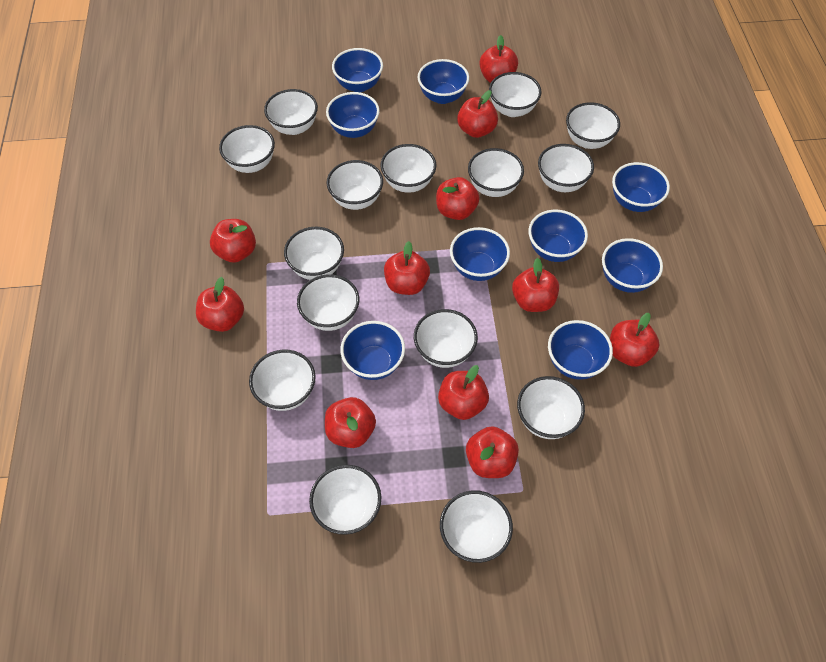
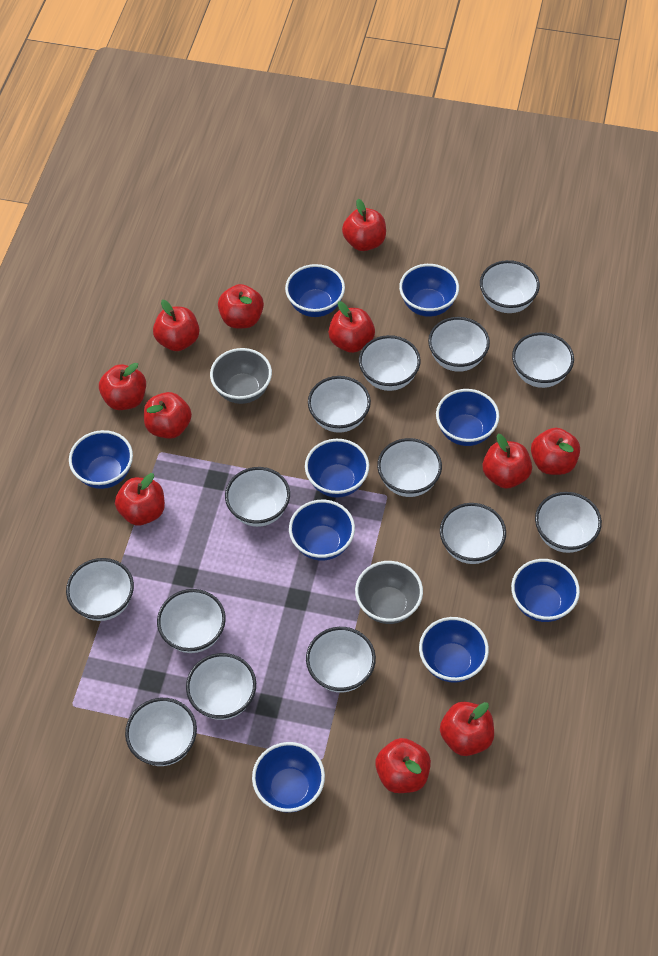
grey bowl: 0 -> 2
white bowl: 15 -> 14

